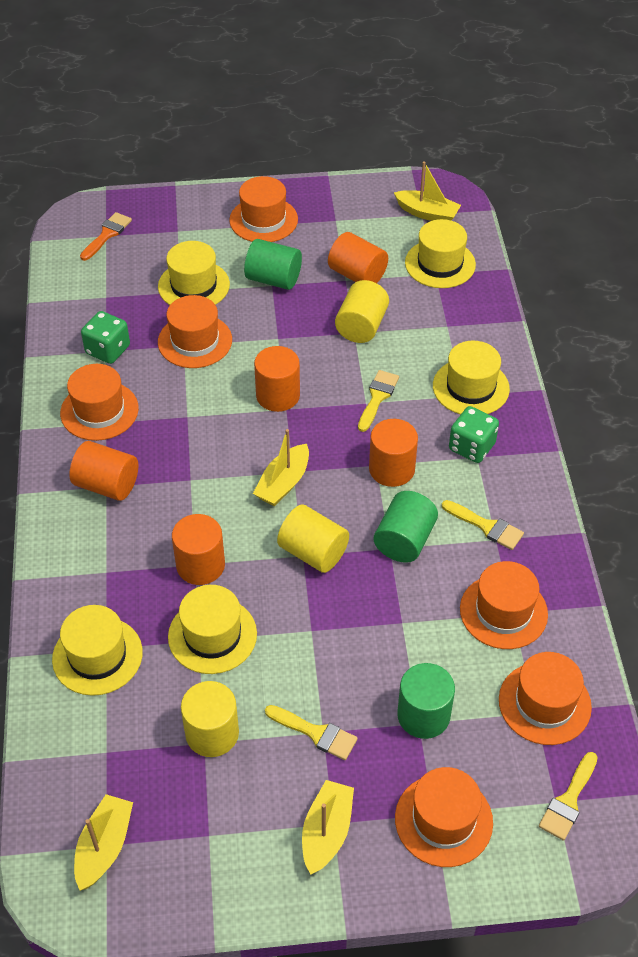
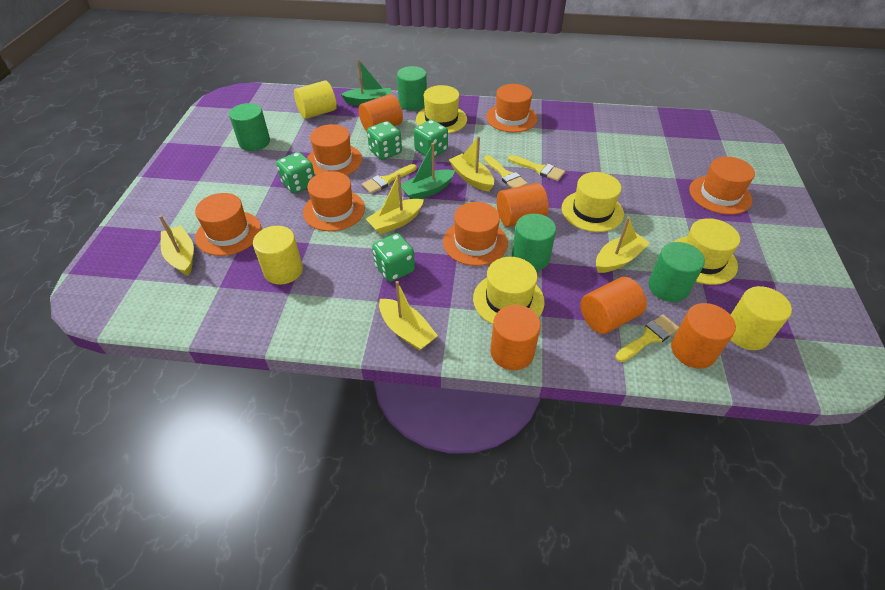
green boat: 0 -> 2
green cylinder: 3 -> 4
green dice: 2 -> 4
orange brush: 1 -> 0
yellow boat: 4 -> 5
yellow hat: 5 -> 4

